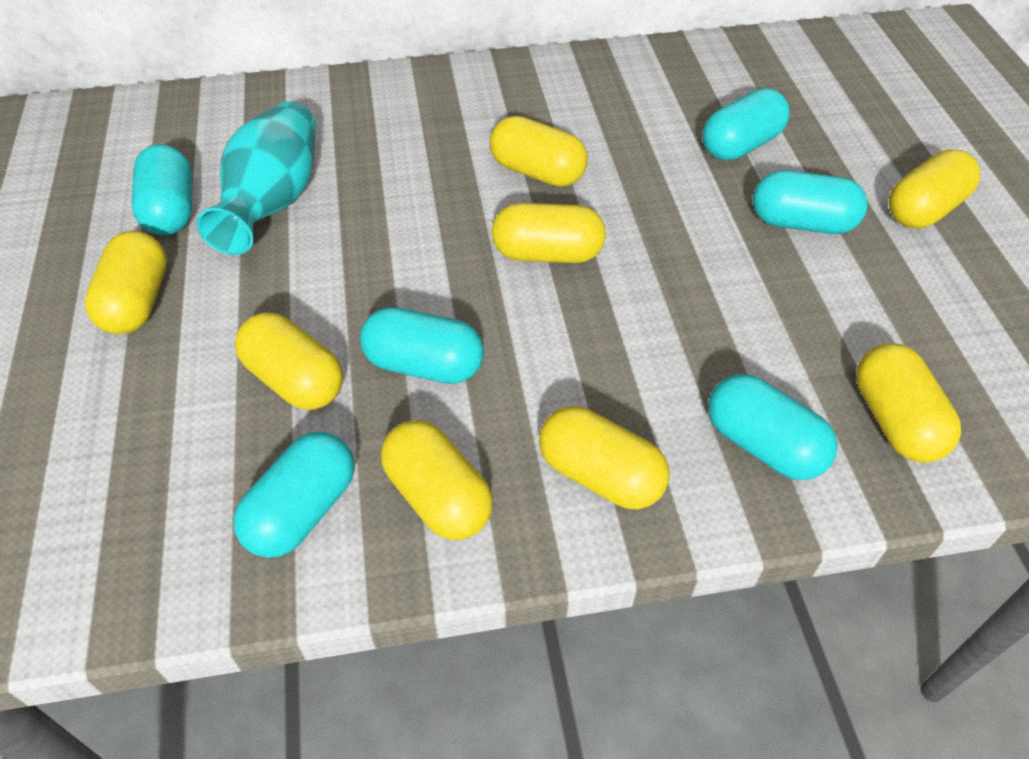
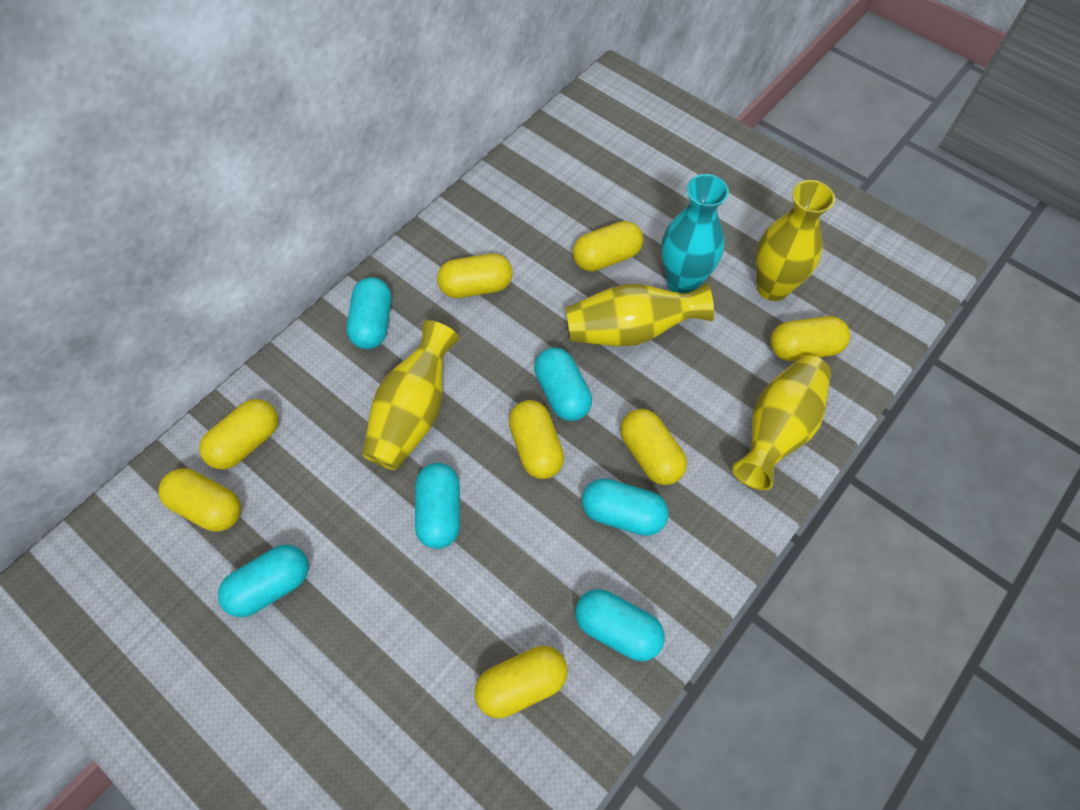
yellow vase: 0 -> 4

